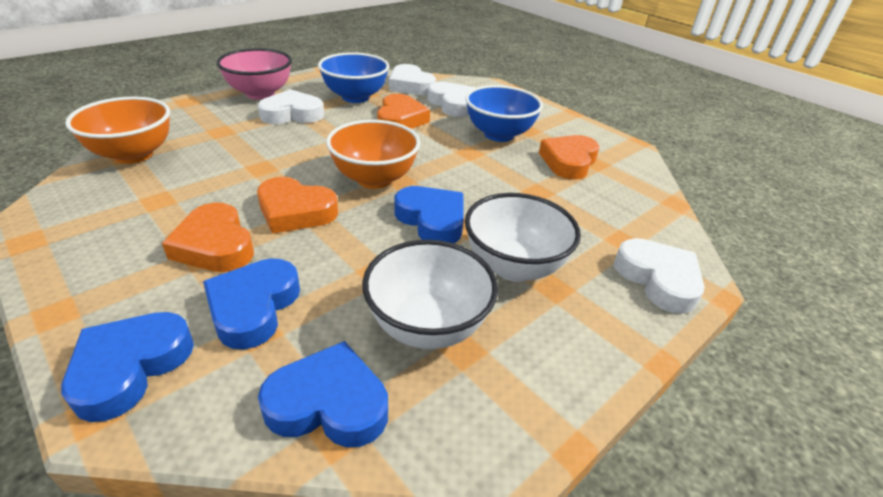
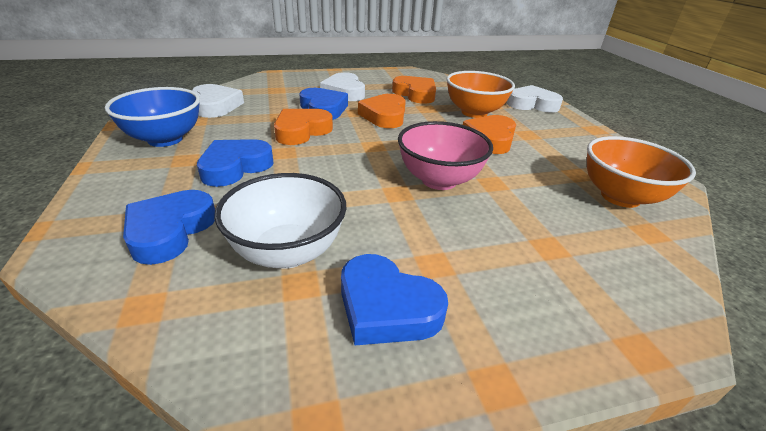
blue bowl: 2 -> 1
white bowl: 2 -> 1
white heart: 4 -> 3

